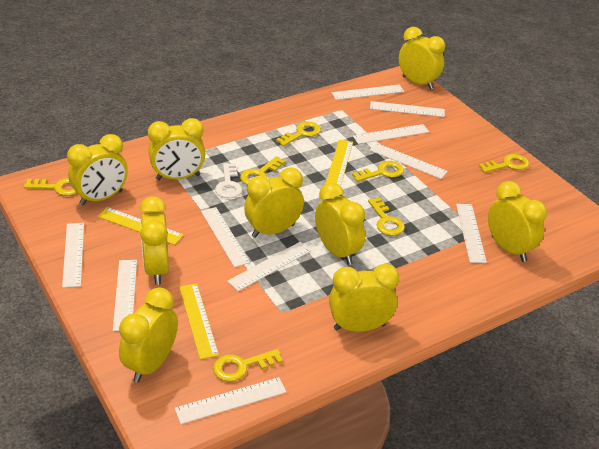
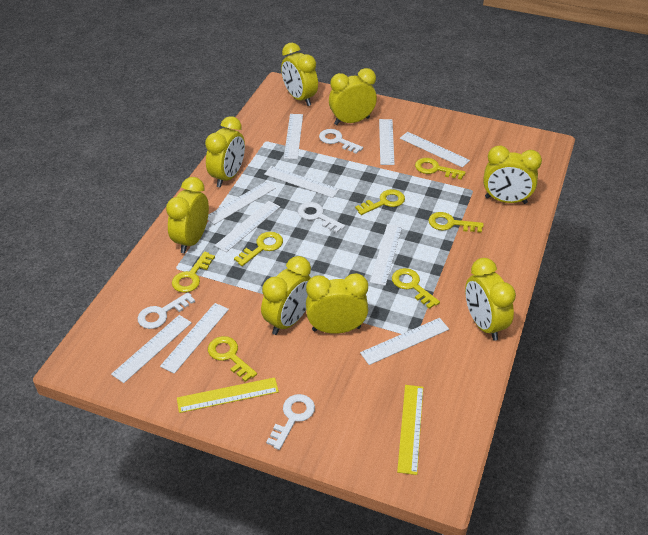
white key: 1 -> 4
yellow clock: 9 -> 8
yellow ruler: 3 -> 2

